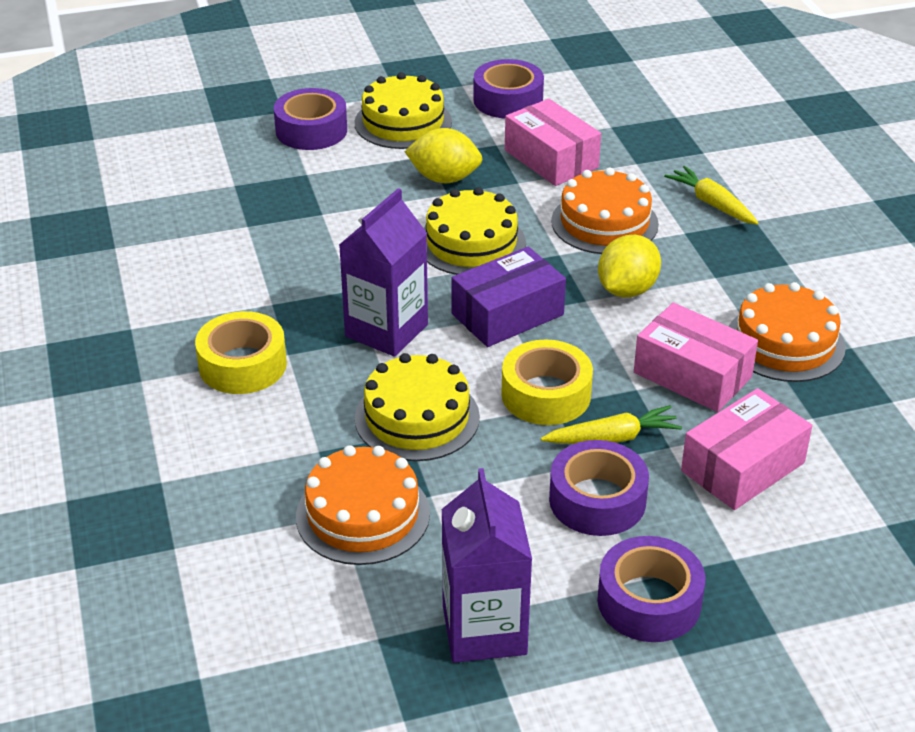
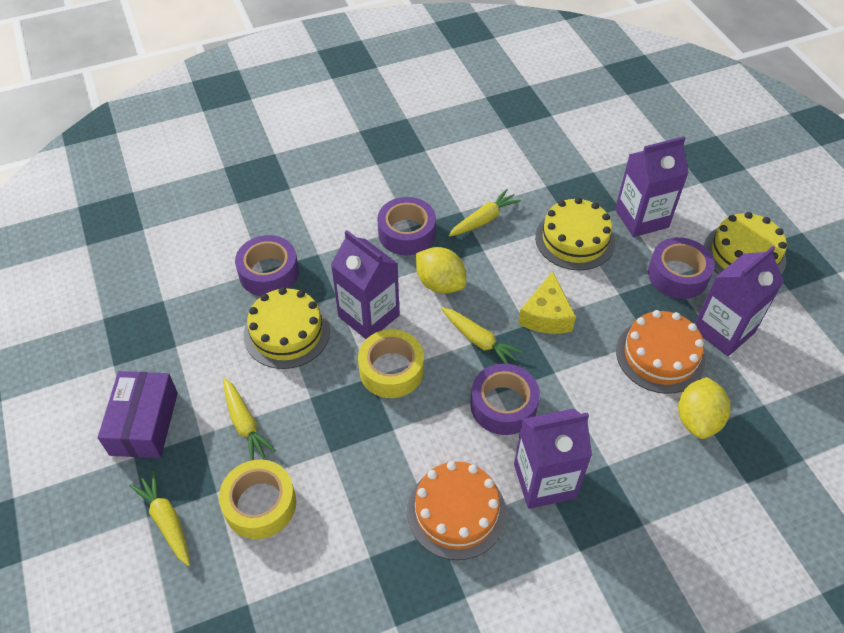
orange cake: 3 -> 2
pink box: 3 -> 0
purple carton: 2 -> 4
yellow carrot: 2 -> 4
yellow cheese: 0 -> 1

